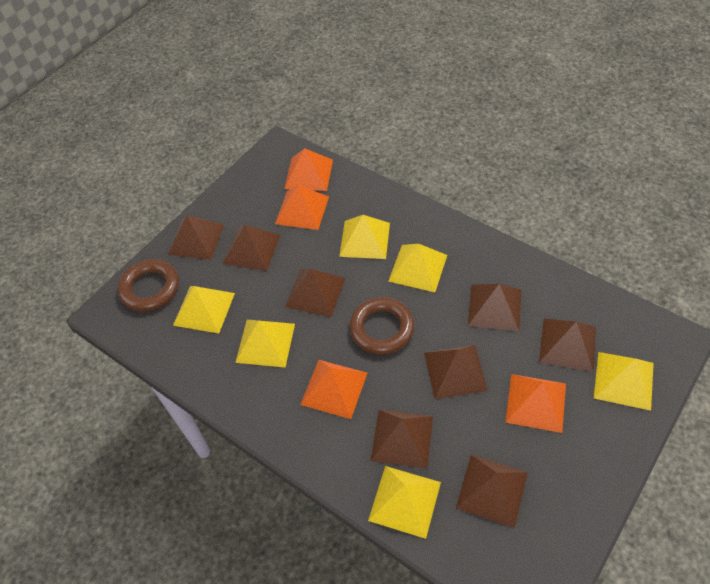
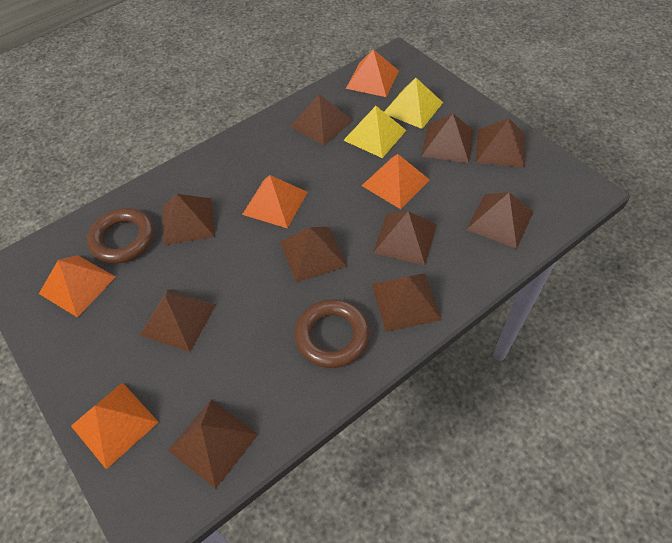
brown pyramid: 8 -> 10
orange pyramid: 4 -> 5
yellow pyramid: 6 -> 2

